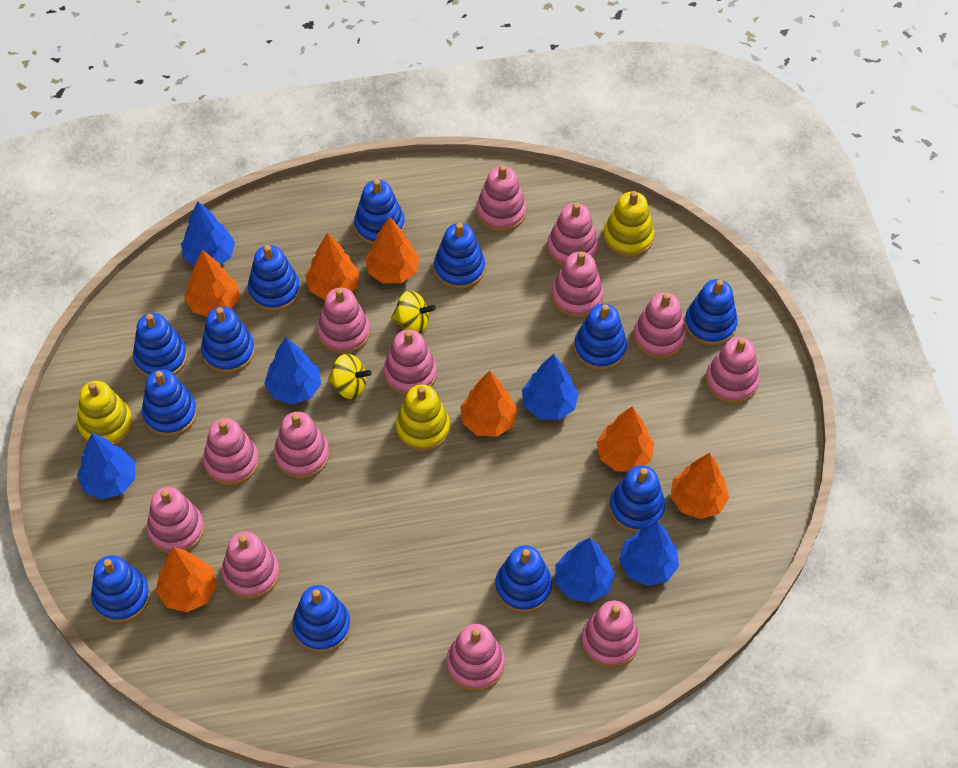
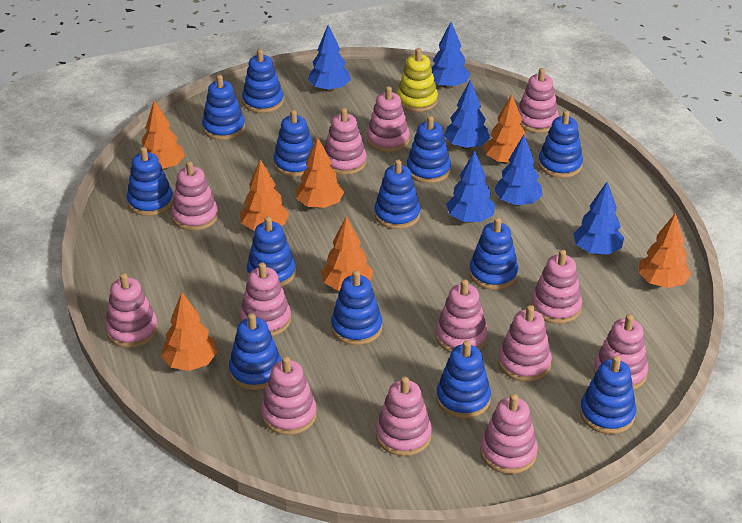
blue stacking toy: 12 -> 13
yellow spinning top: 2 -> 0
yellow stacking toy: 3 -> 1

